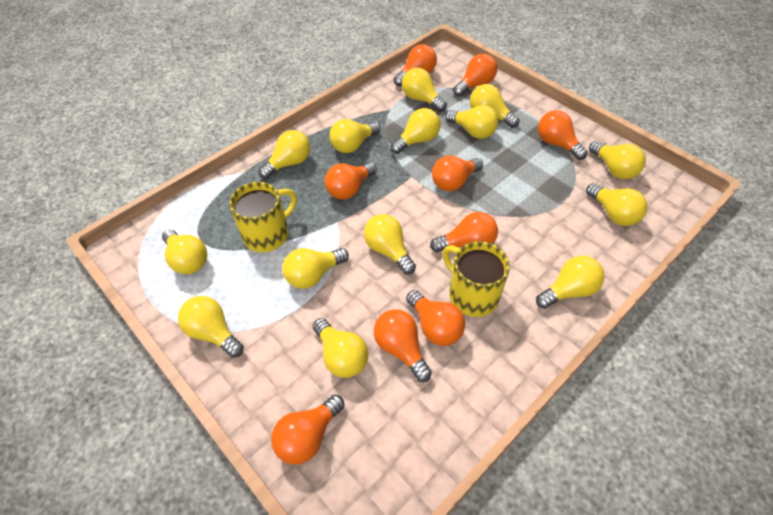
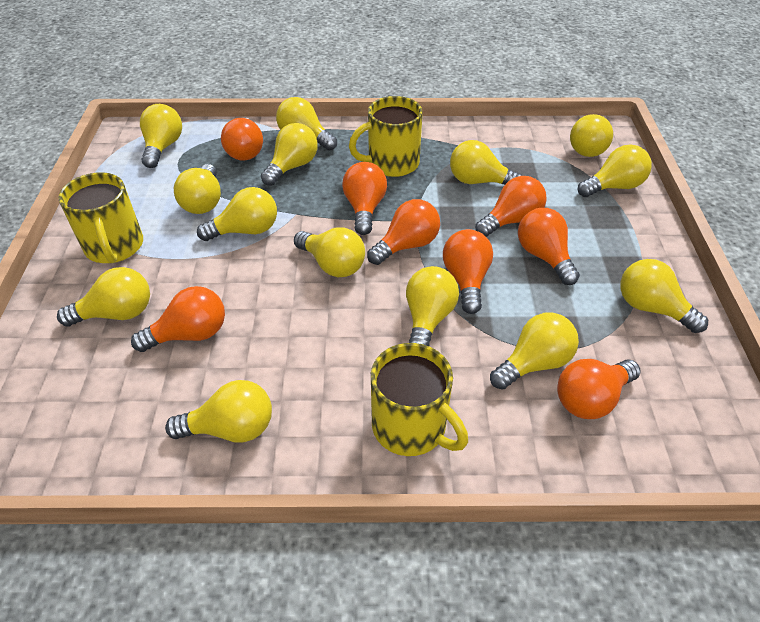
orange light bulb: 9 -> 8
yellow mug: 2 -> 3

